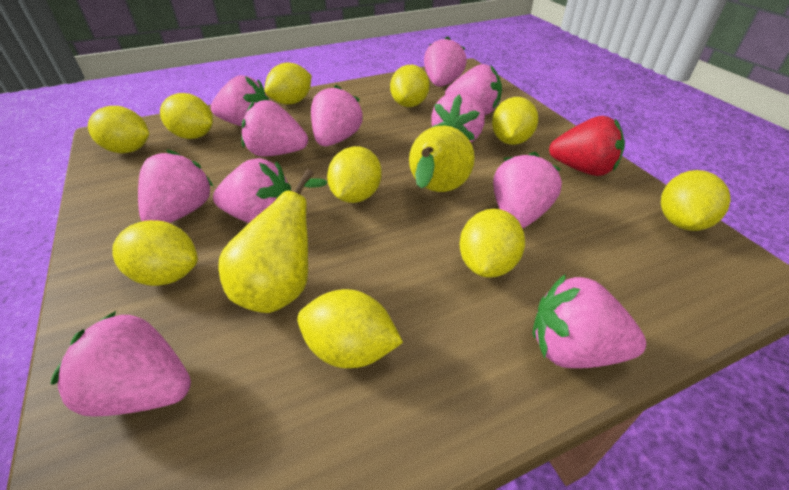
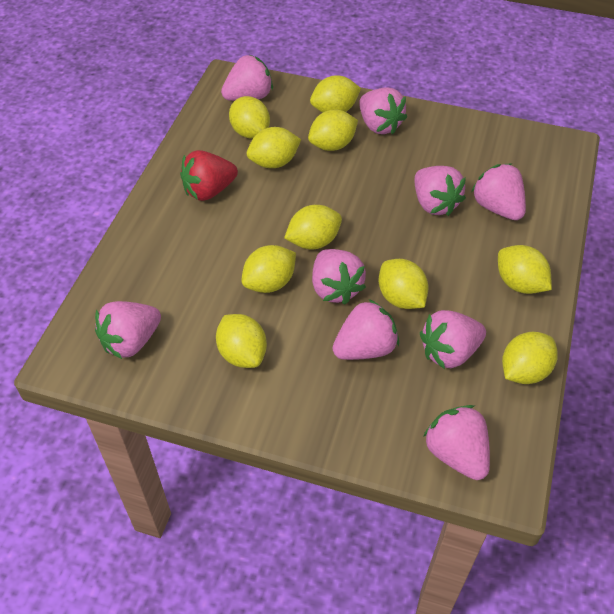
pink strawberry: 11 -> 9
yellow pear: 2 -> 0

